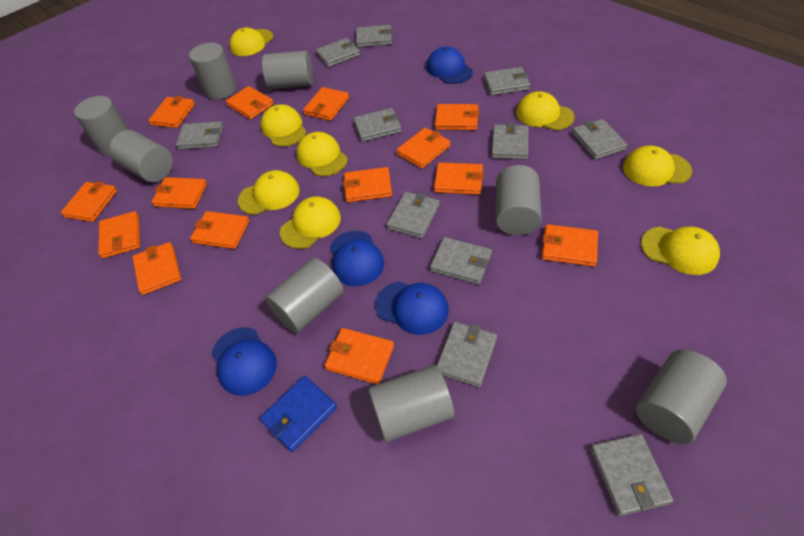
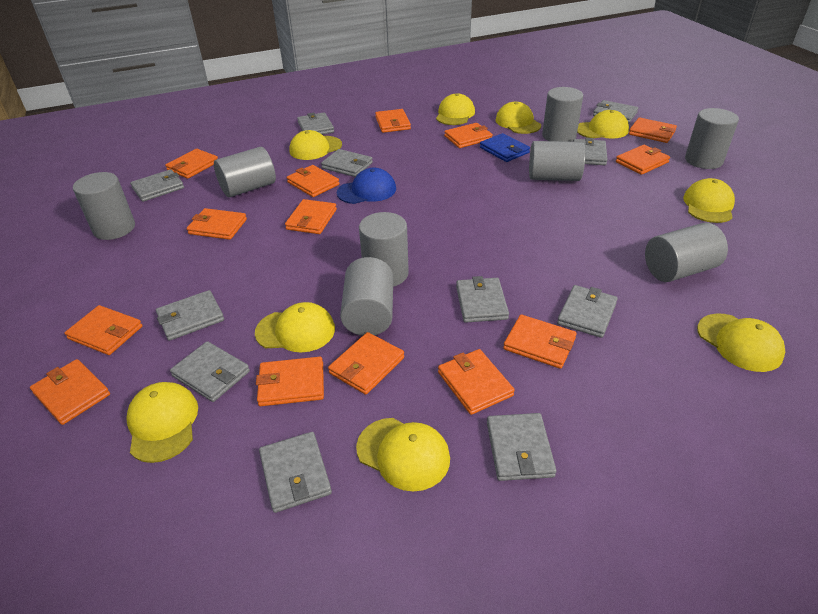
blue cap: 4 -> 1
yellow cap: 8 -> 9

